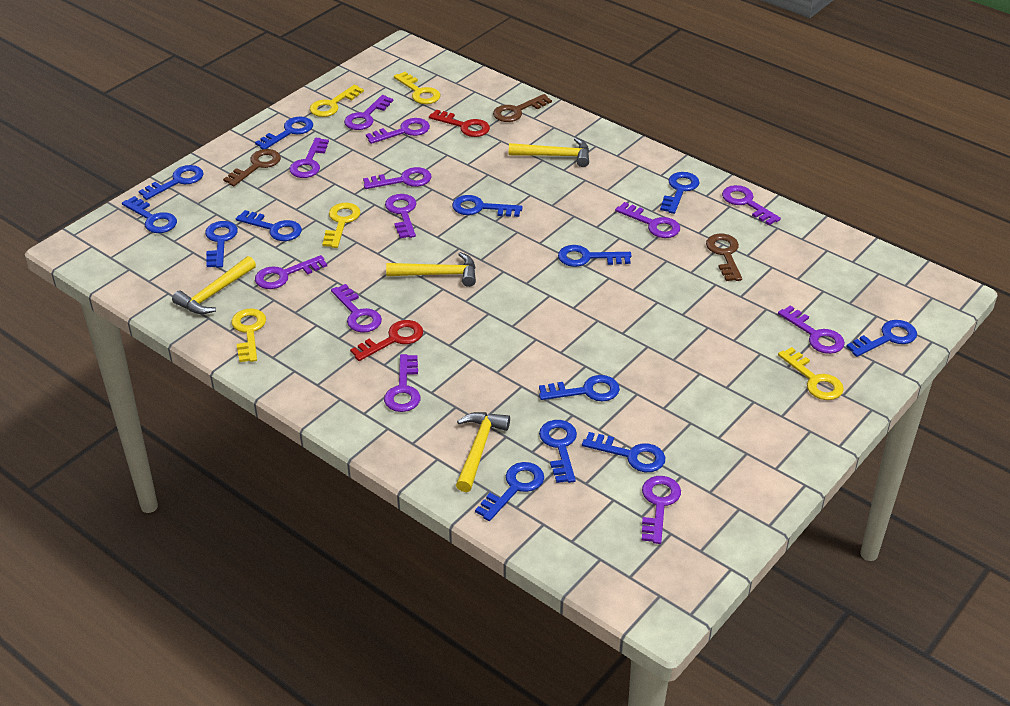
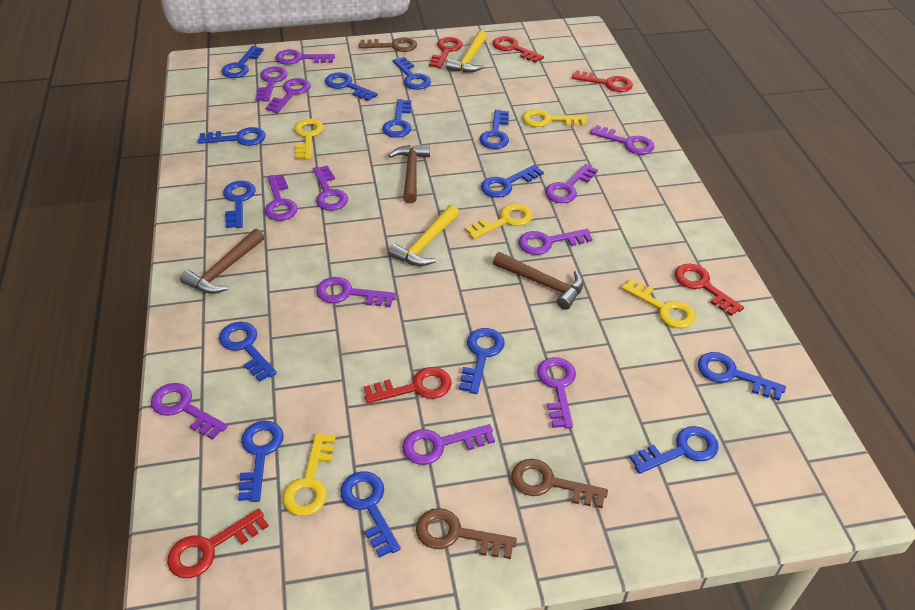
blue key: 13 -> 14
brown hammer: 0 -> 3
red key: 2 -> 6
yellow hammer: 4 -> 2

